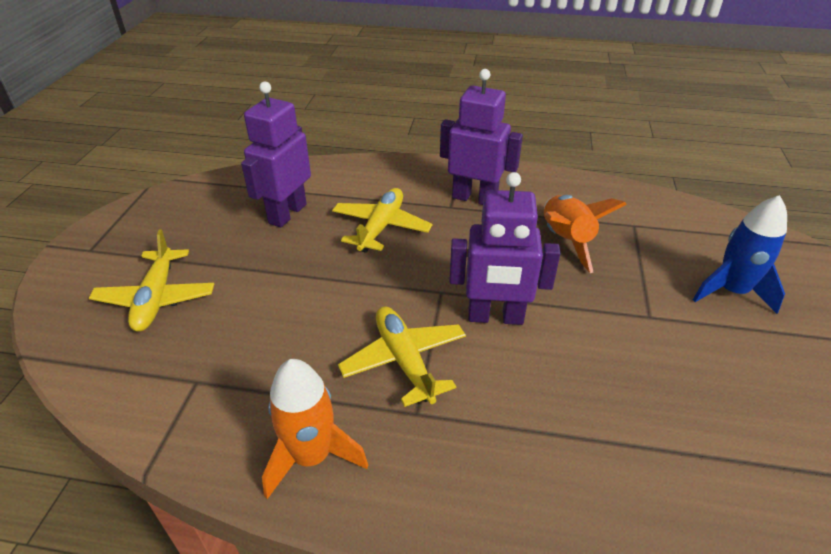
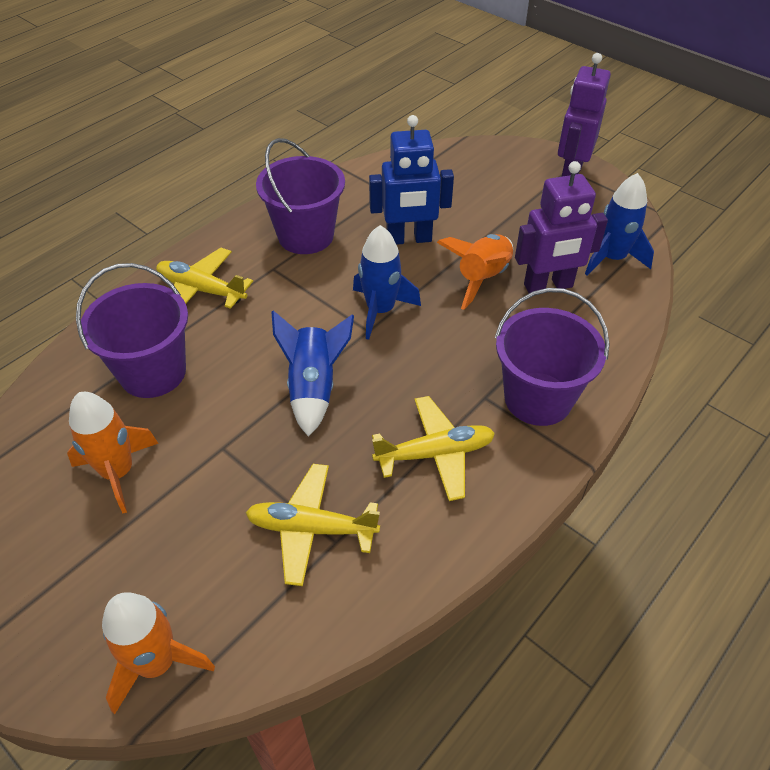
blue robot: 0 -> 1
blue rocket: 1 -> 3
orange rocket: 2 -> 3
purple bucket: 0 -> 3
purple robot: 3 -> 2

